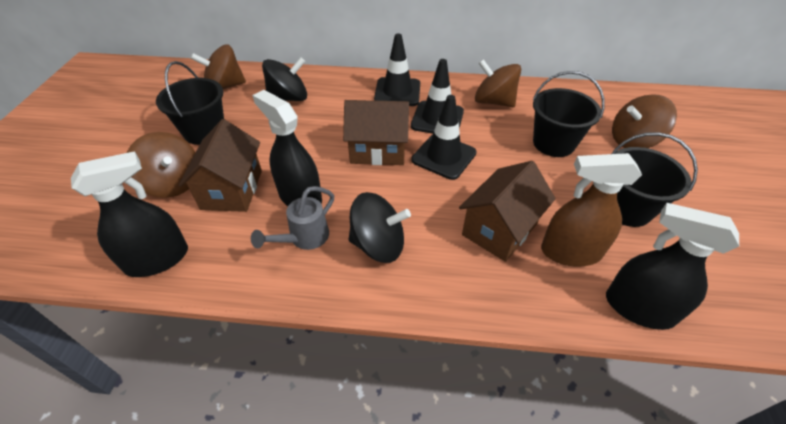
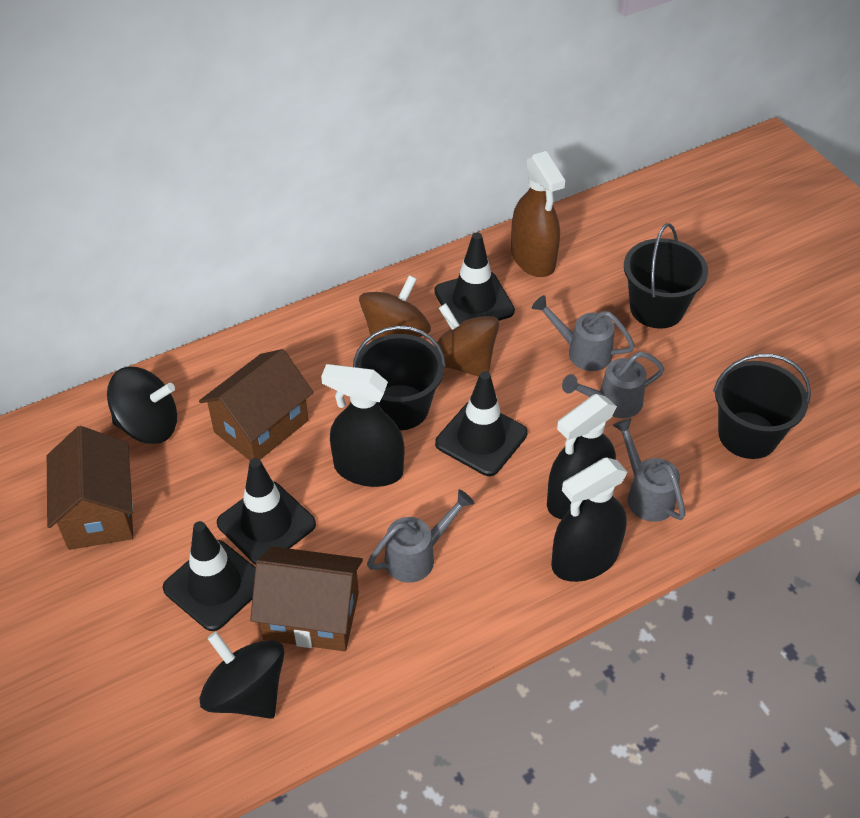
black traffic cone: 3 -> 4
brown spinning top: 4 -> 2
grey watering can: 1 -> 4

